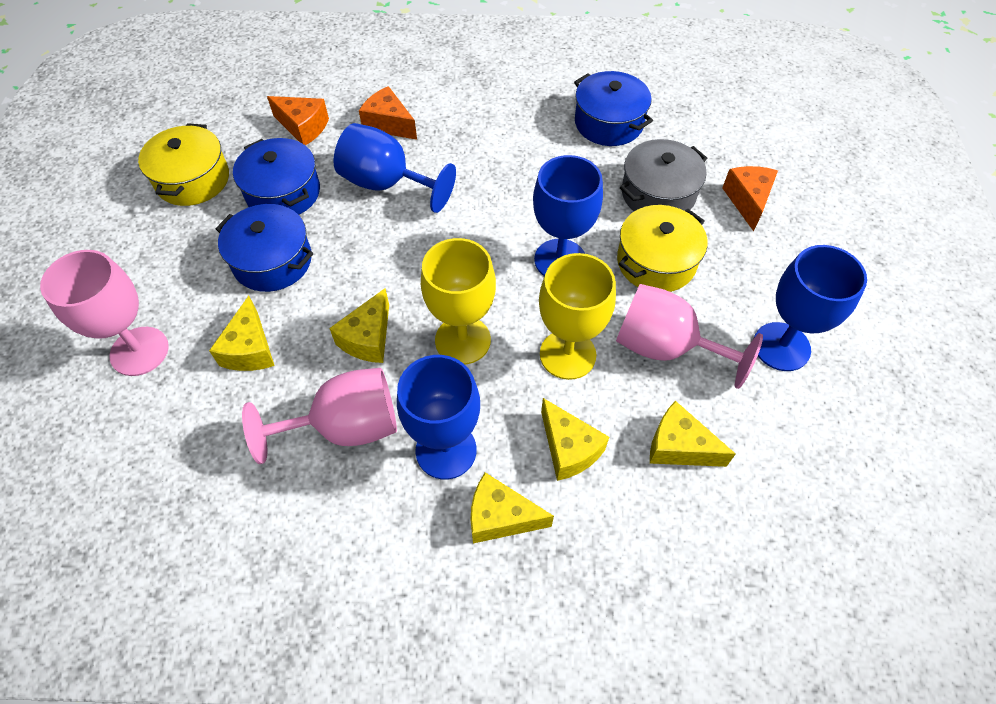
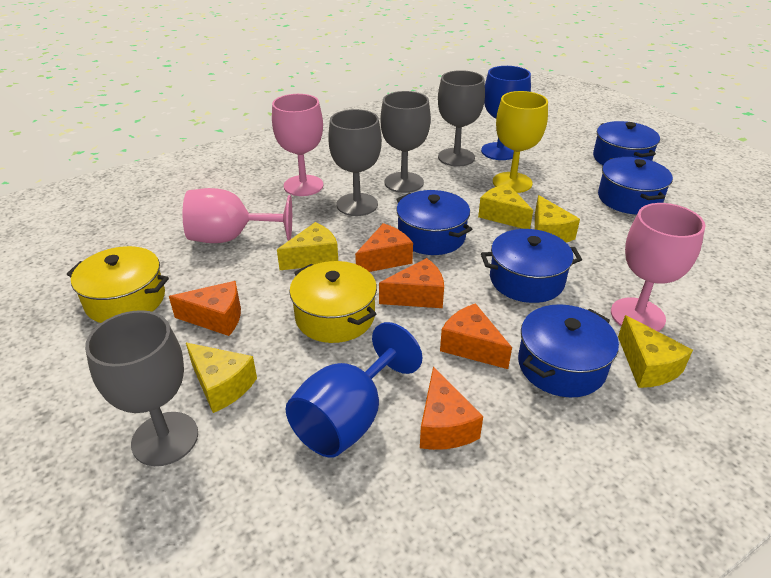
blue goblet: 4 -> 2
blue pot: 3 -> 5
grey goblet: 0 -> 4
grey pot: 1 -> 0
orange cheese: 3 -> 5
yellow goblet: 2 -> 1

